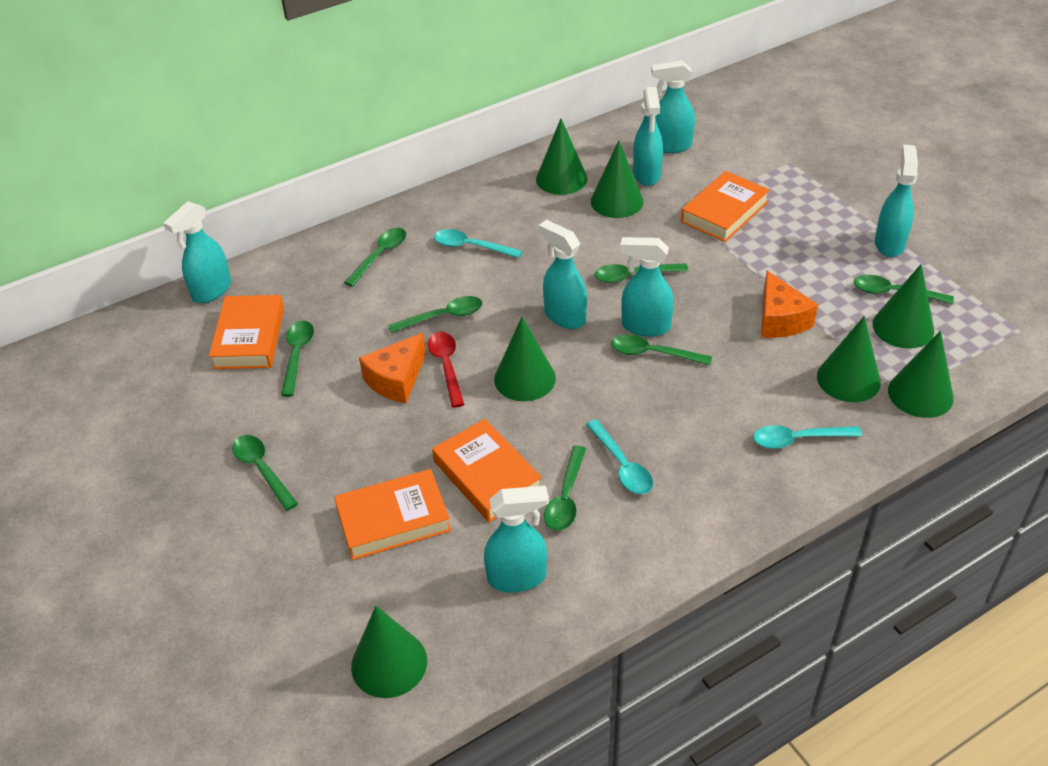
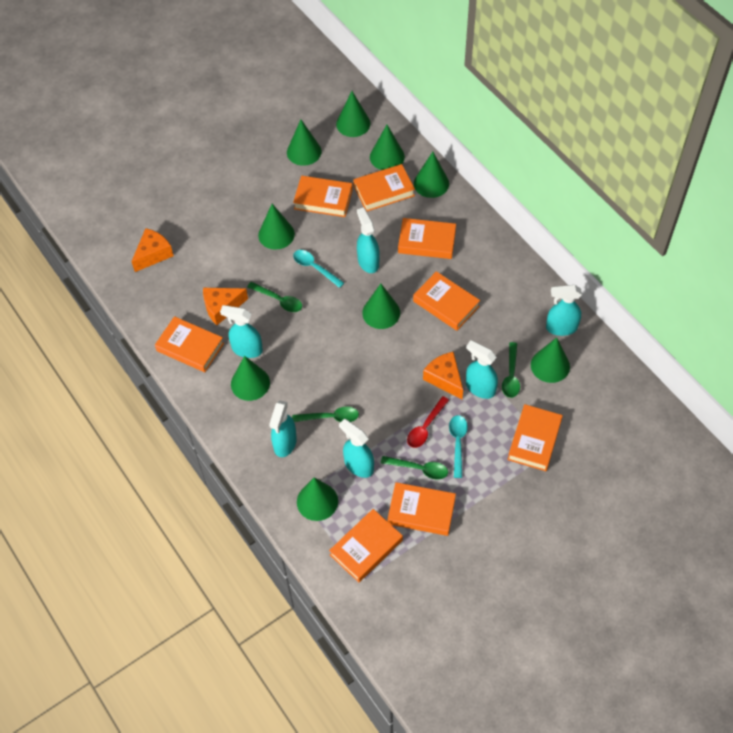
green cone: 7 -> 9
green spoon: 8 -> 4
orange book: 4 -> 8
orange cheese: 2 -> 3
turquoise spoon: 3 -> 2
turquoise spray bottle: 7 -> 6

